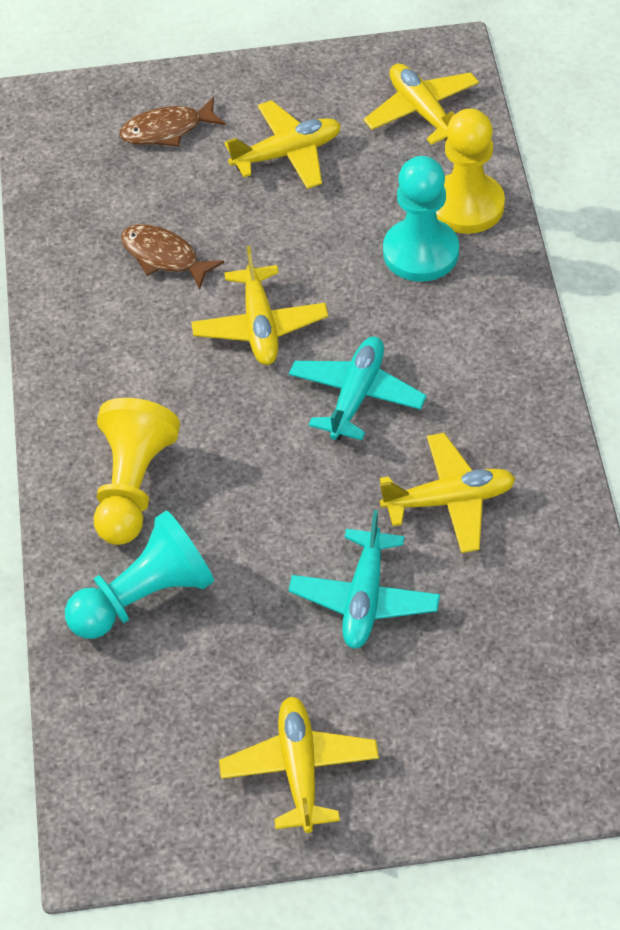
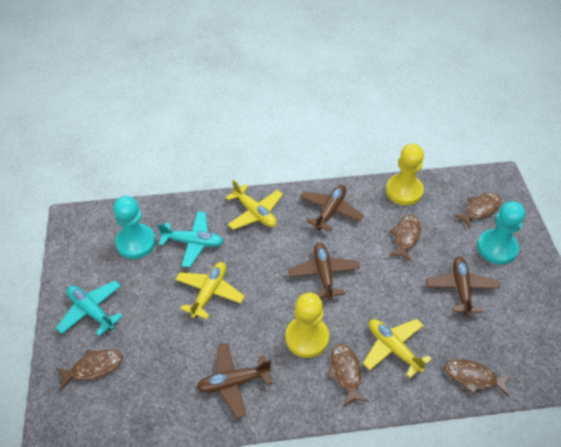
brown fish: 2 -> 5
brown plane: 0 -> 4
yellow plane: 5 -> 3

